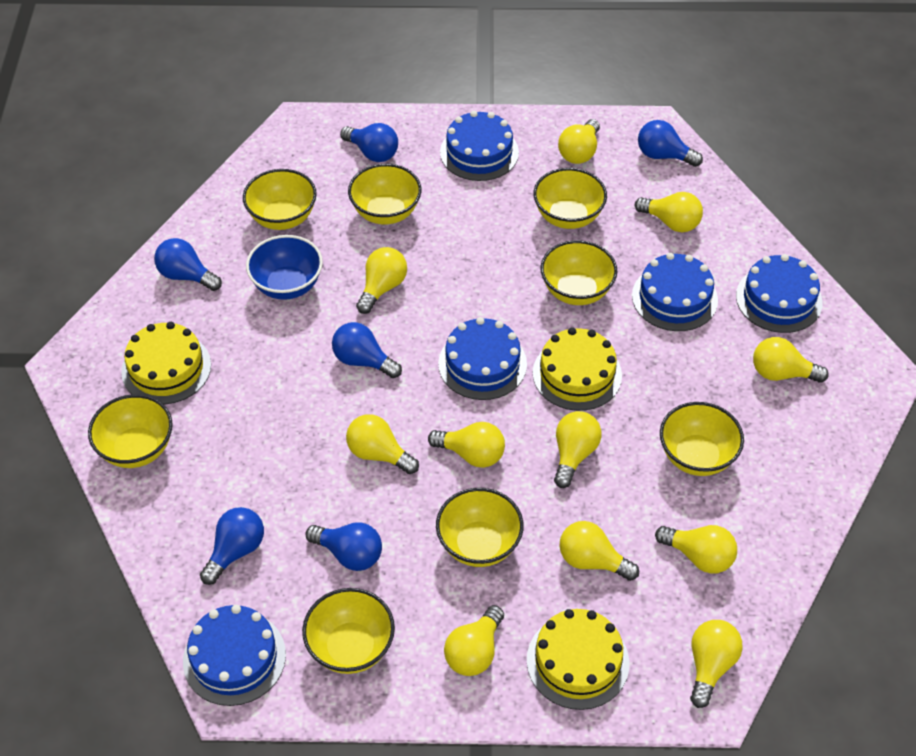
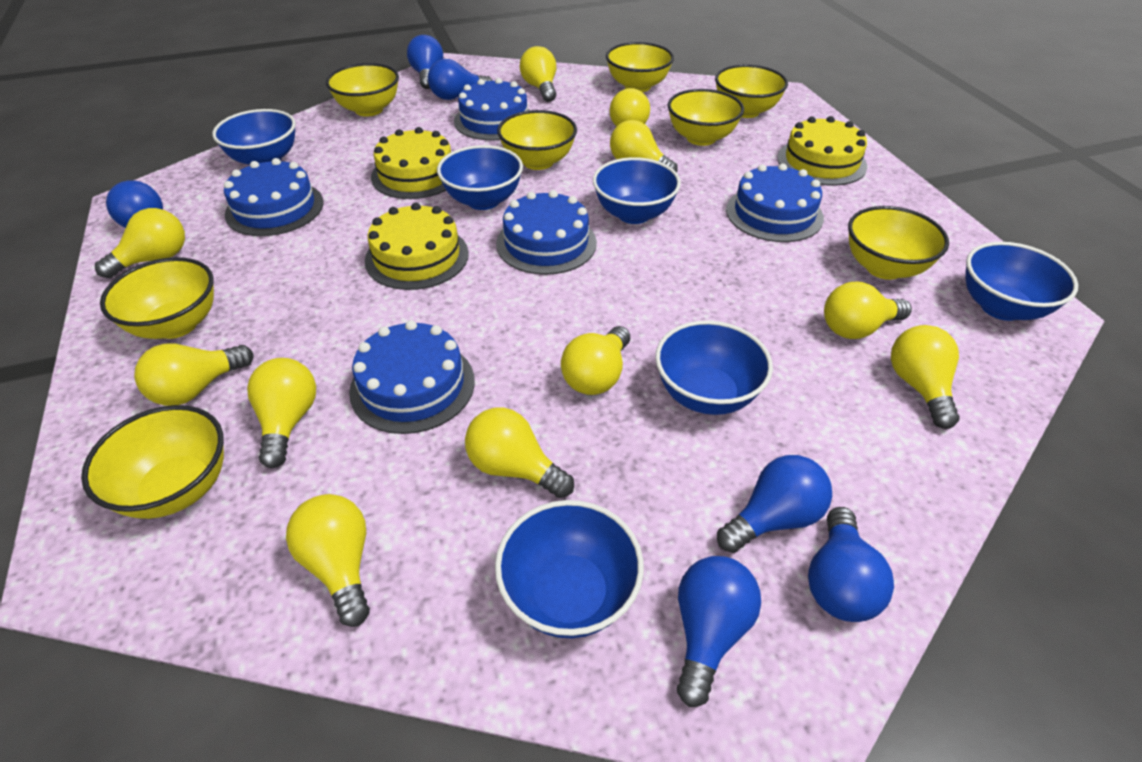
blue bowl: 1 -> 6

